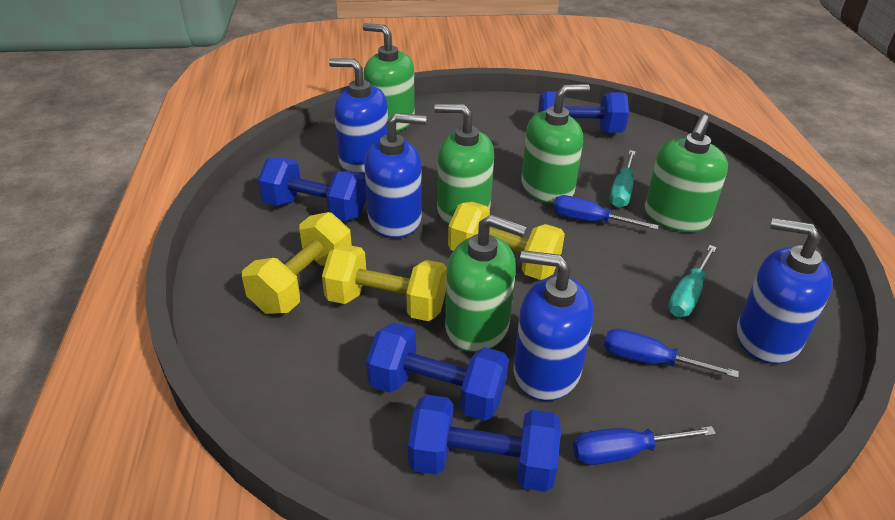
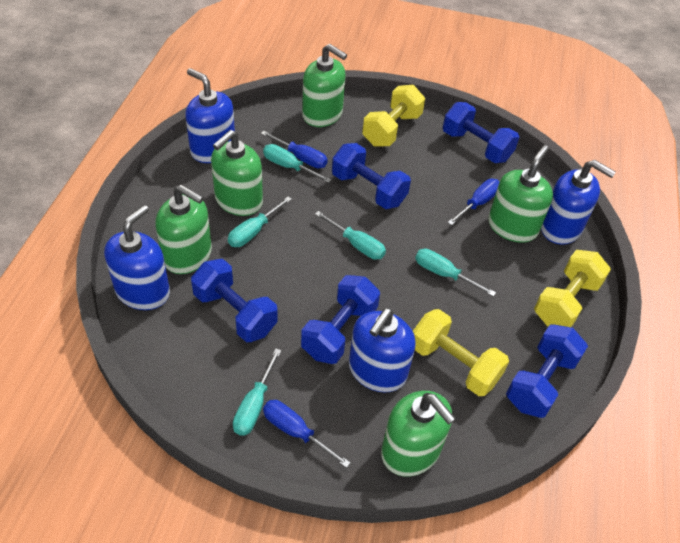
blue dumbbell: 4 -> 5
turquoise screwdriver: 2 -> 5

